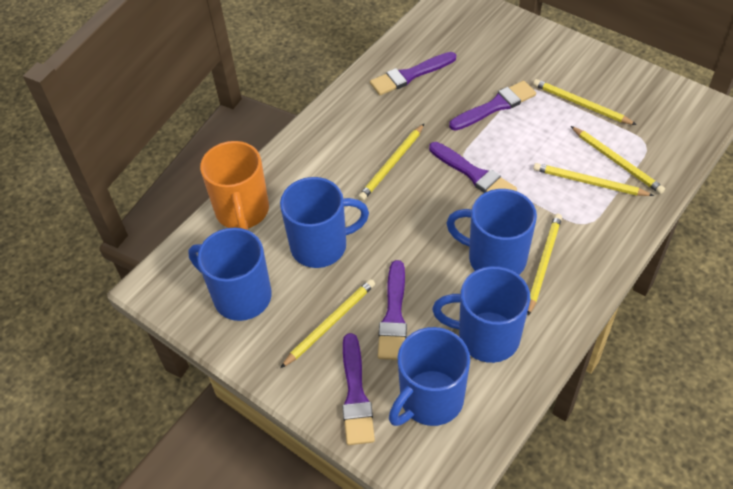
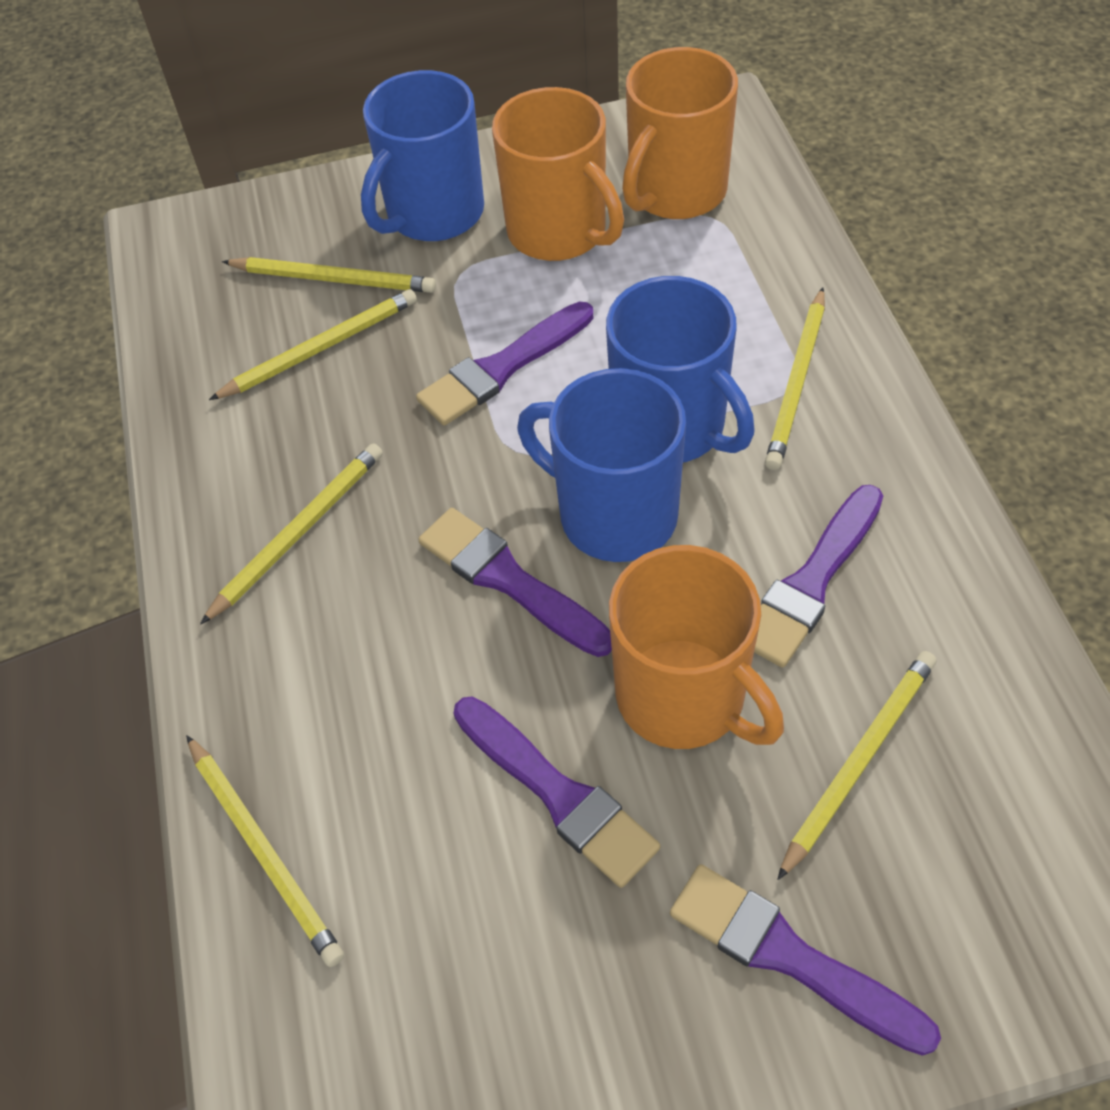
blue mug: 5 -> 3
orange mug: 1 -> 3

